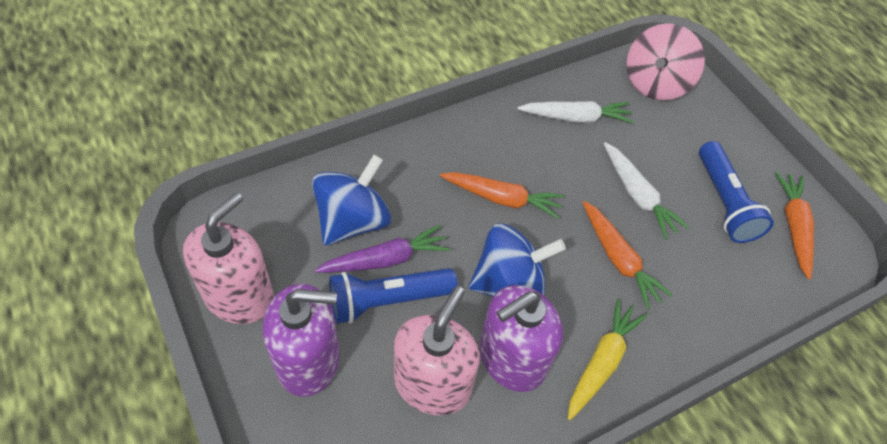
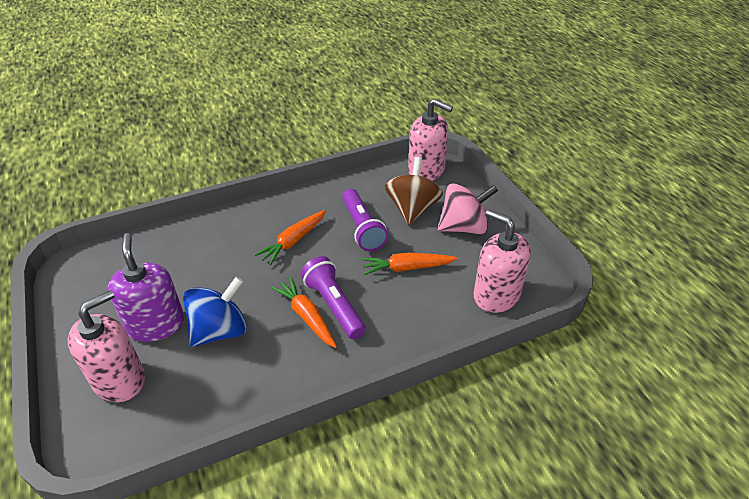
blue flashlight: 2 -> 0
blue spinning top: 2 -> 1
brown spinning top: 0 -> 1
pink soap dispenser: 2 -> 3
purple carrot: 1 -> 0
purple flashlight: 0 -> 2
purple soap dispenser: 2 -> 1
white carrot: 2 -> 0
yellow carrot: 1 -> 0

